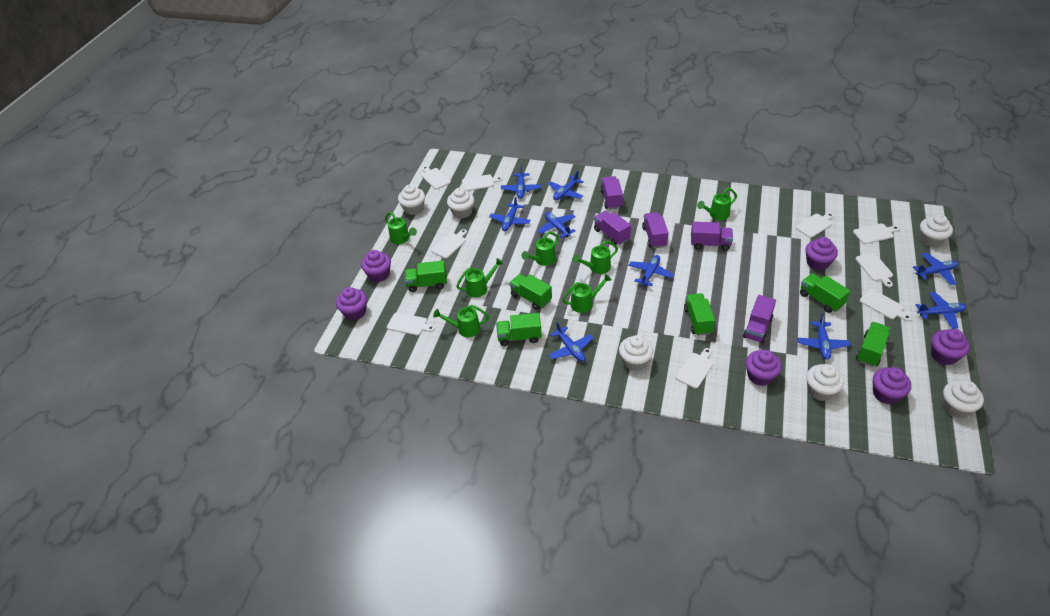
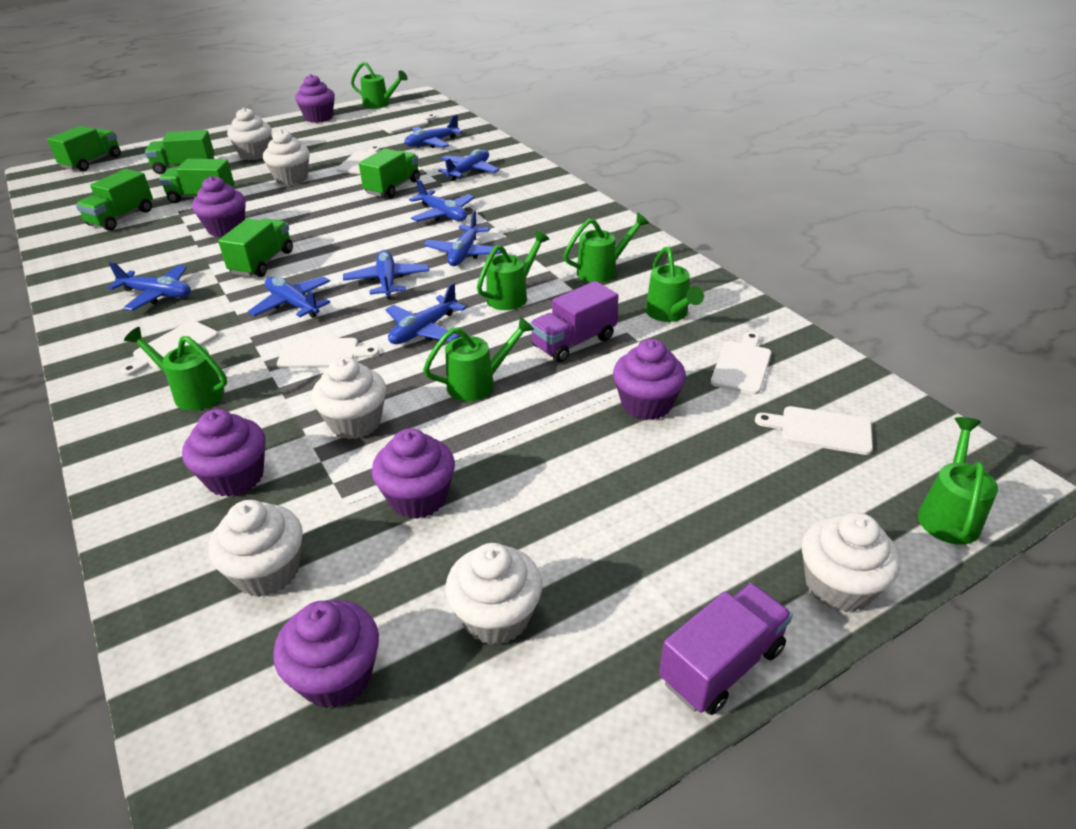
blue plane: 9 -> 8
purple truck: 5 -> 2
white cutting board: 9 -> 6

